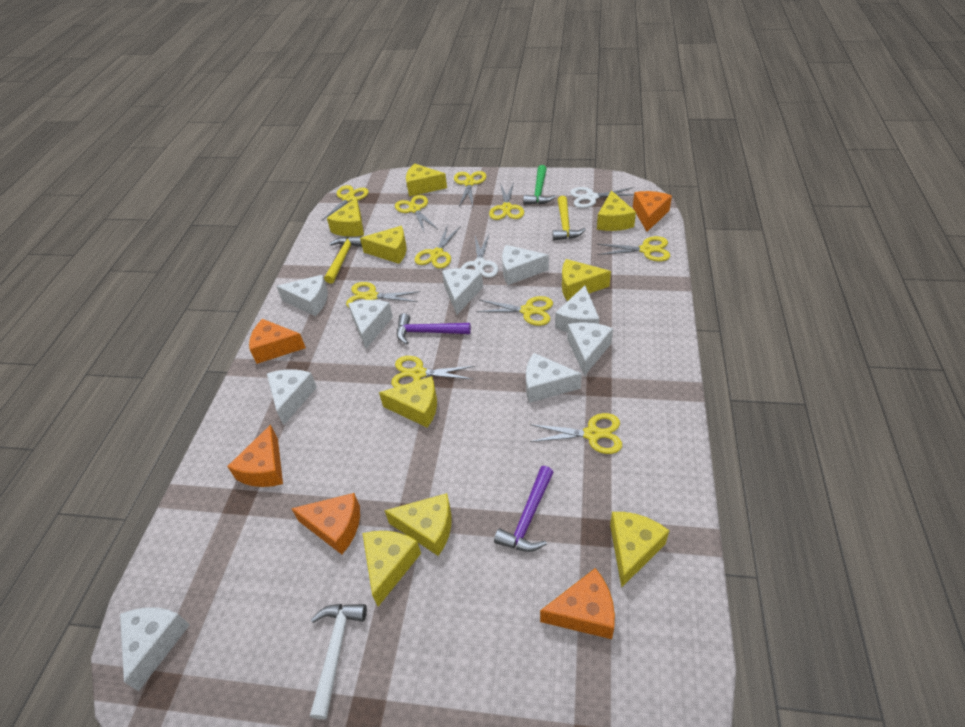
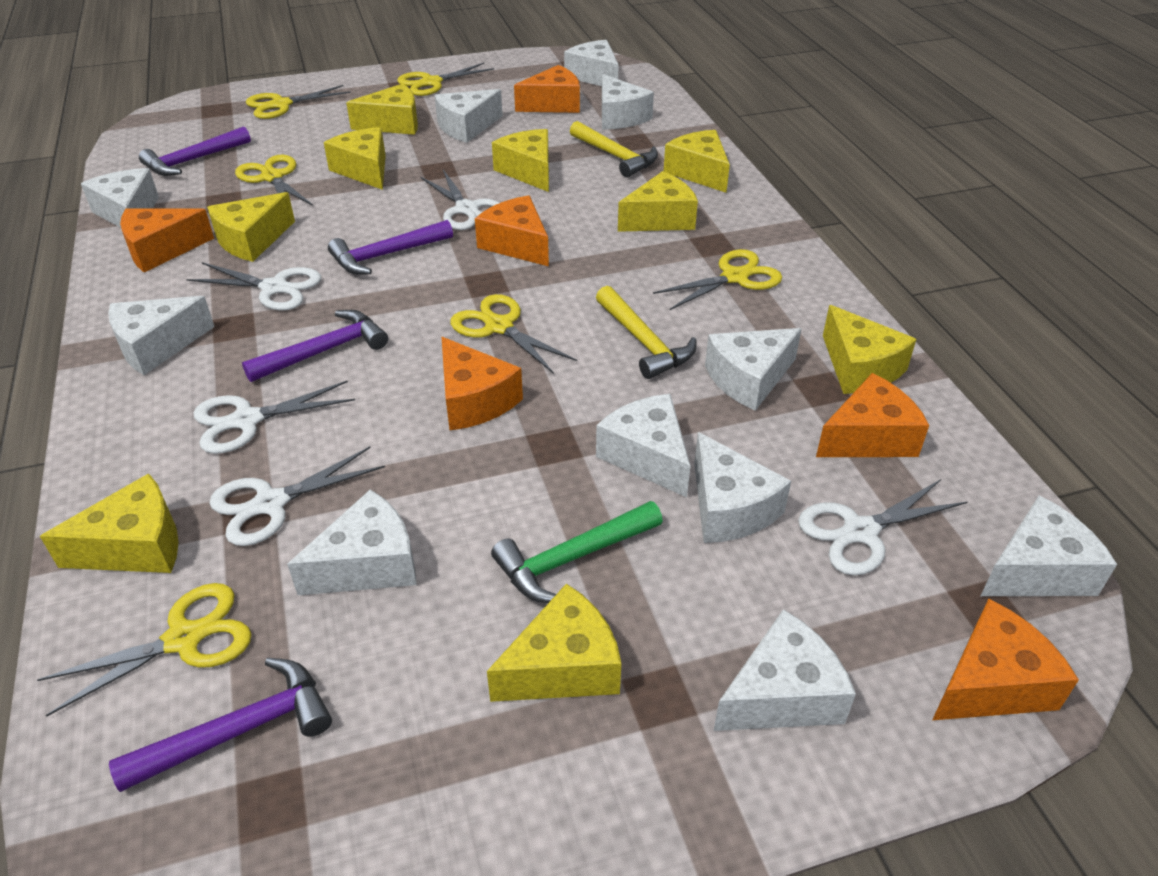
orange cheese: 5 -> 6
purple hammer: 2 -> 4
white cheese: 9 -> 11
white hammer: 1 -> 0
white scissors: 2 -> 5
yellow scissors: 10 -> 6

